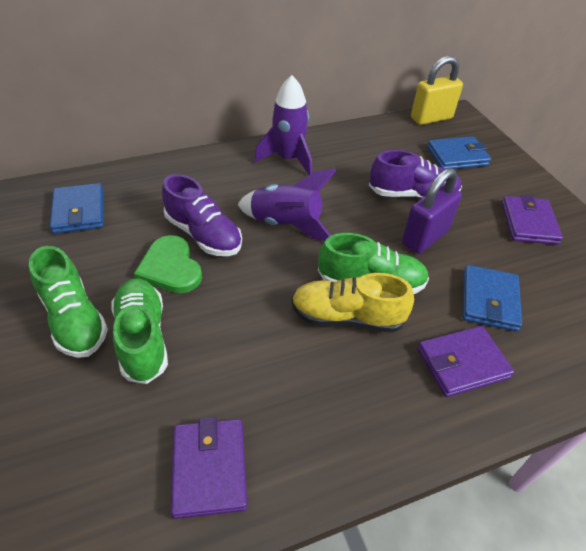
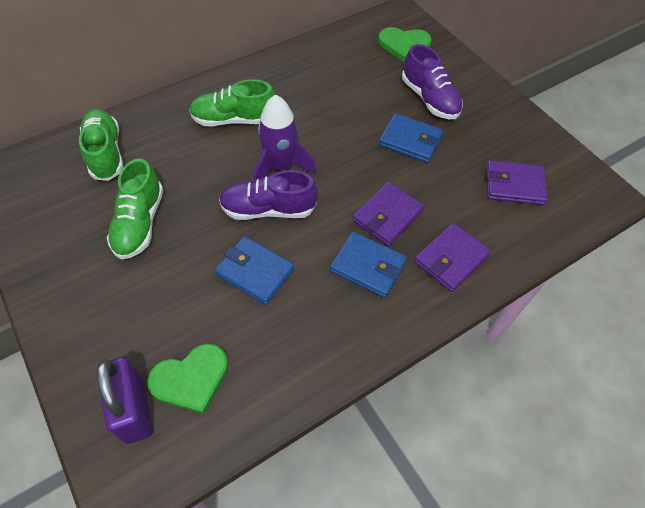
green heart: 1 -> 2
purple rocket: 2 -> 1
yellow padlock: 1 -> 0
yellow shoe: 1 -> 0

